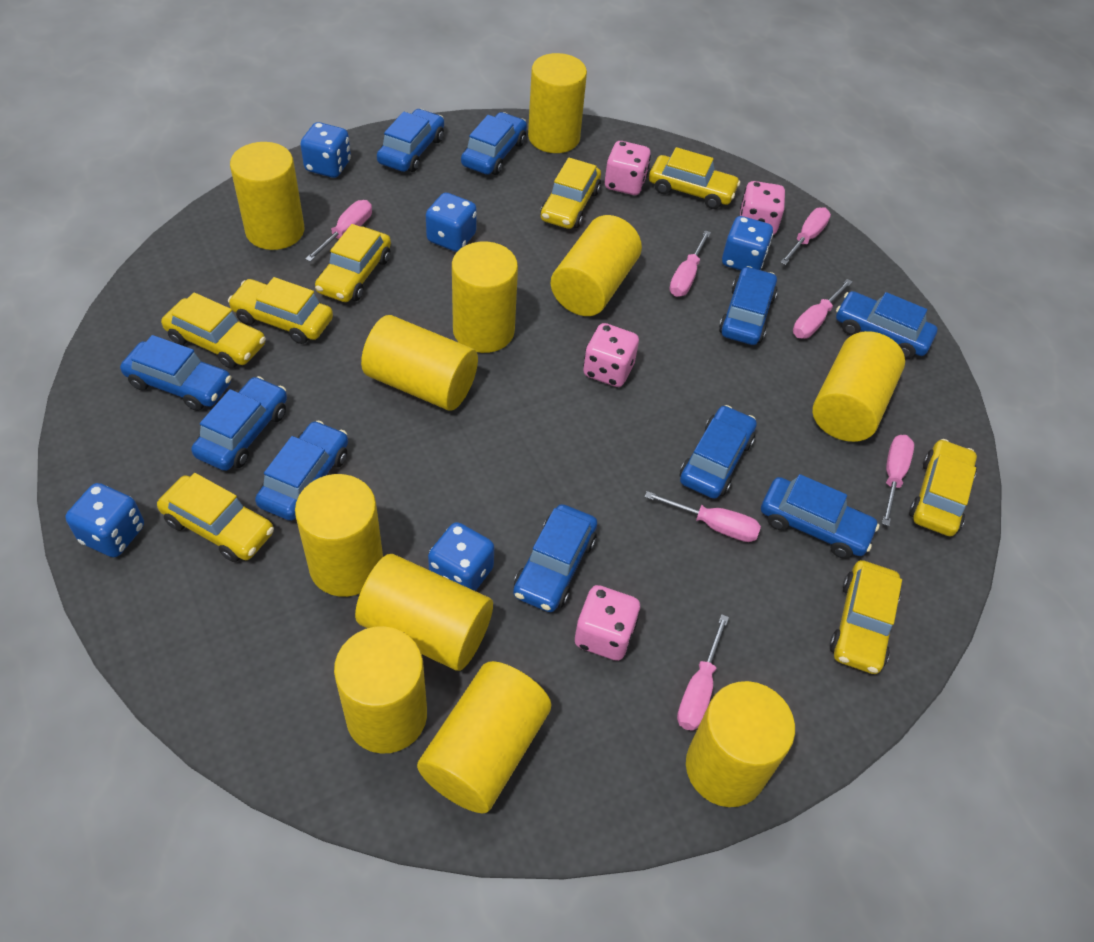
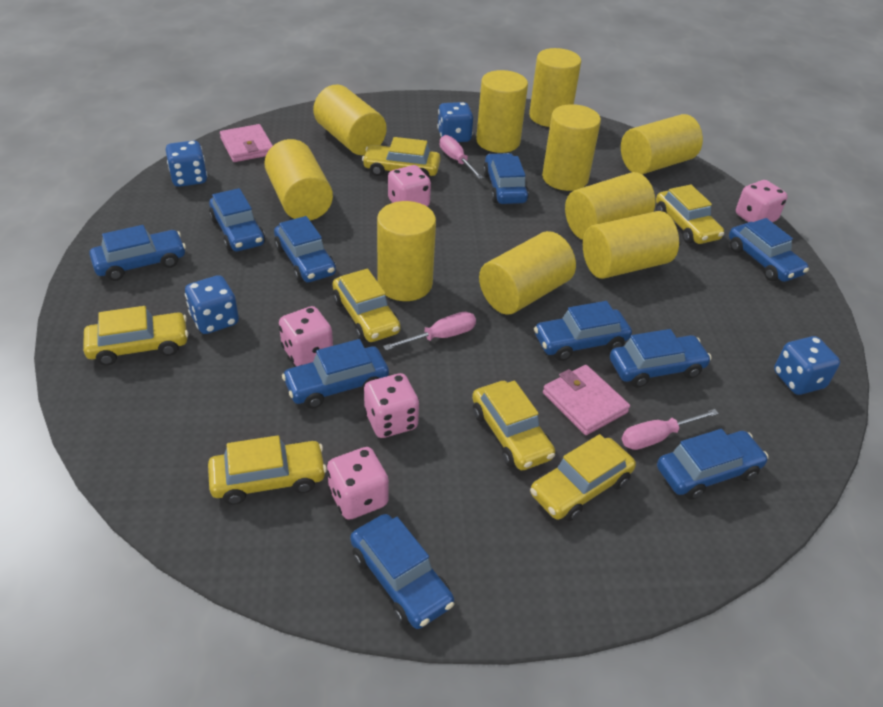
blue dice: 5 -> 4
pink dice: 4 -> 5
pink screwdriver: 7 -> 3
pink wallet: 0 -> 2
yellow car: 8 -> 7
yellow cylinder: 11 -> 10

